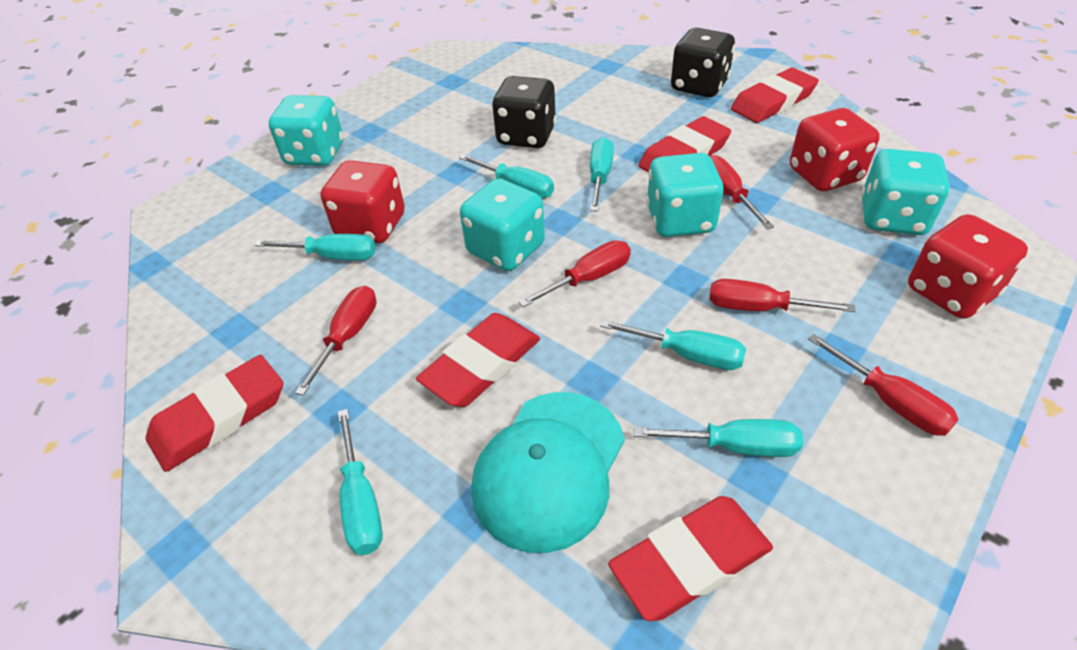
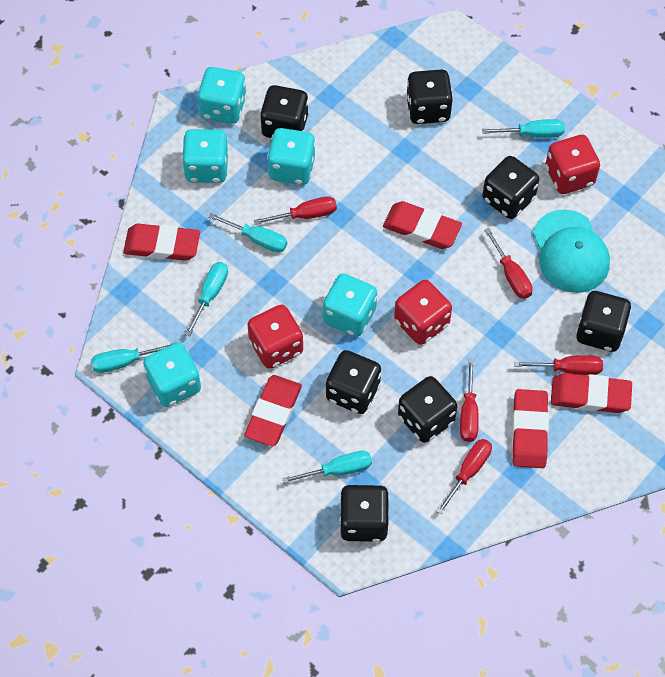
black dice: 2 -> 7
turquoise dice: 4 -> 5
turquoise screwdriver: 6 -> 5

